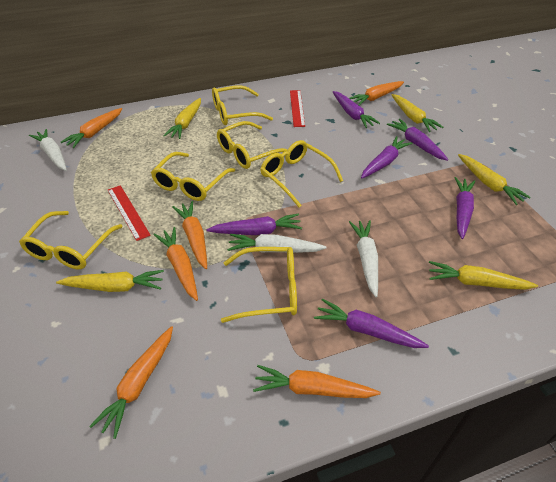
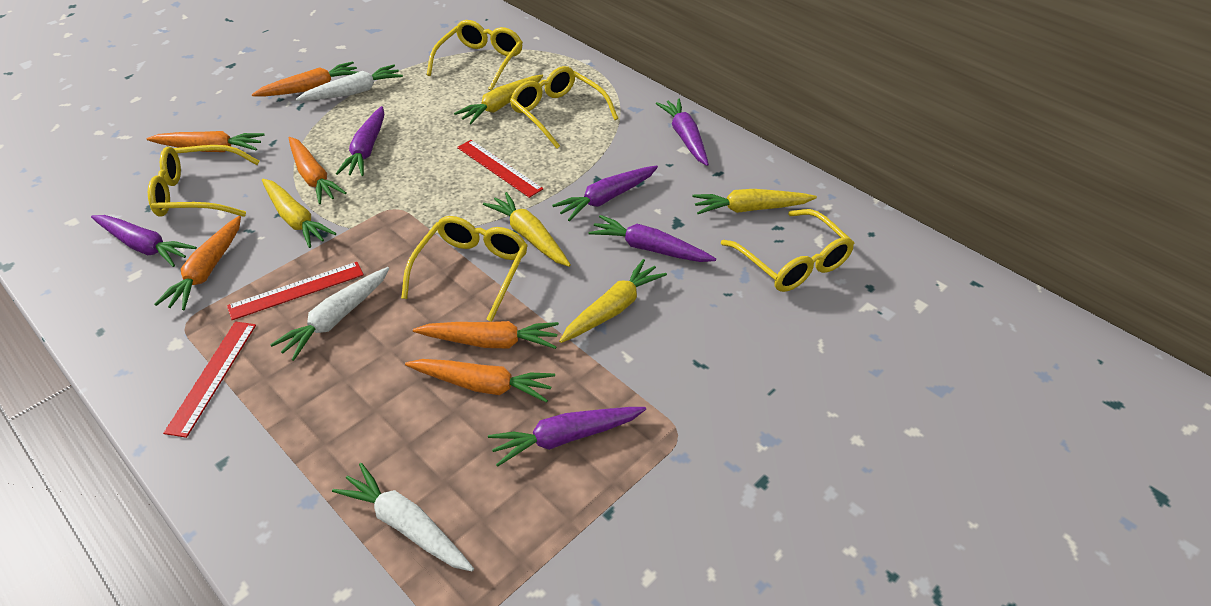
red ruler: 2 -> 3
yellow glasses: 6 -> 5

